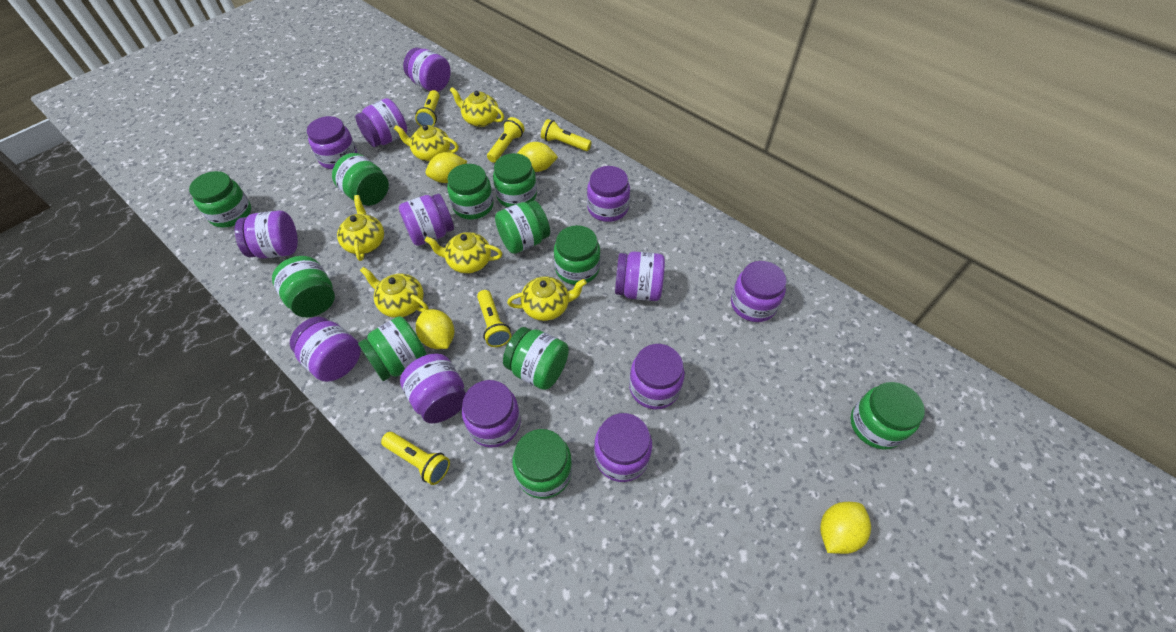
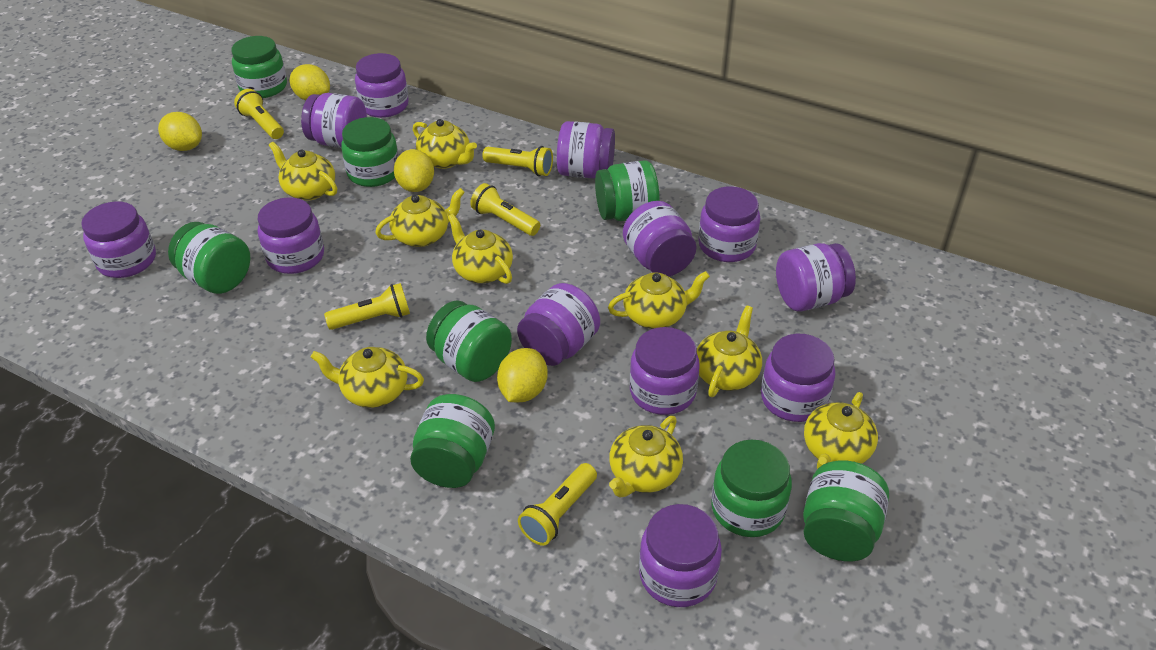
green jar: 11 -> 8
purple jar: 13 -> 12
yellow teapot: 6 -> 9

